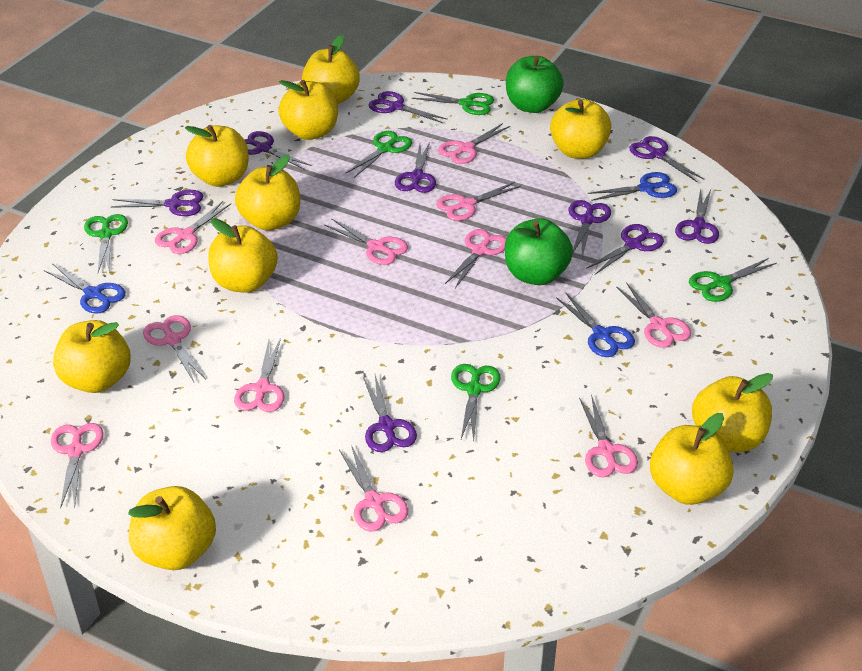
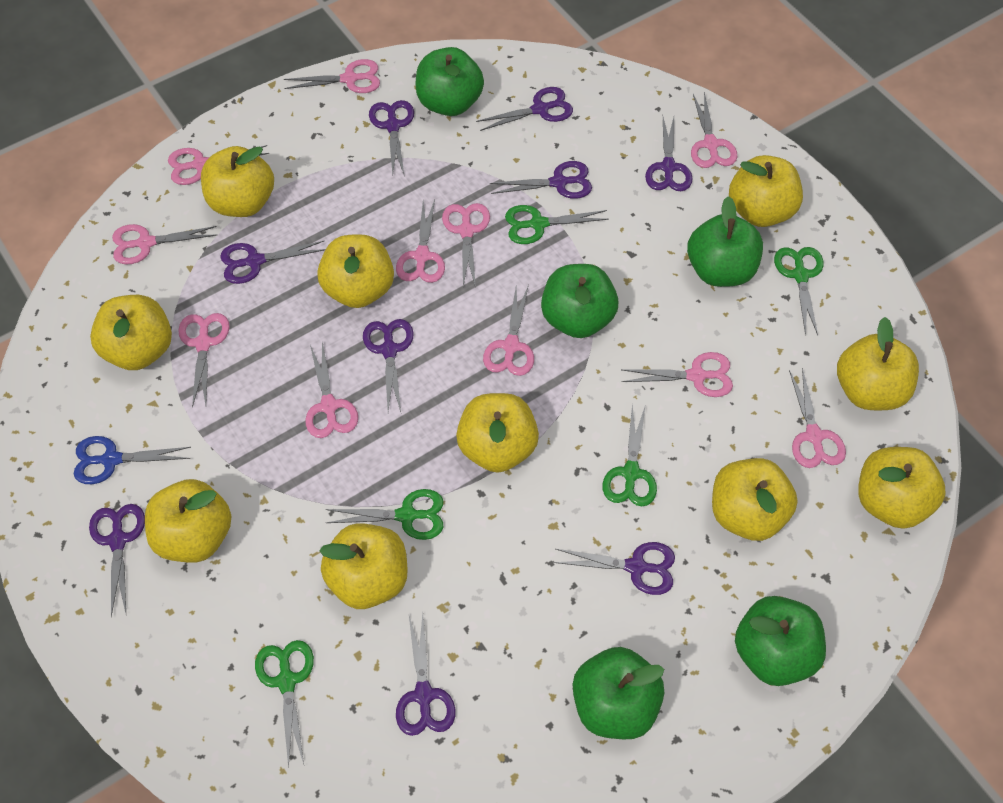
blue scissors: 3 -> 1
green apple: 2 -> 5

